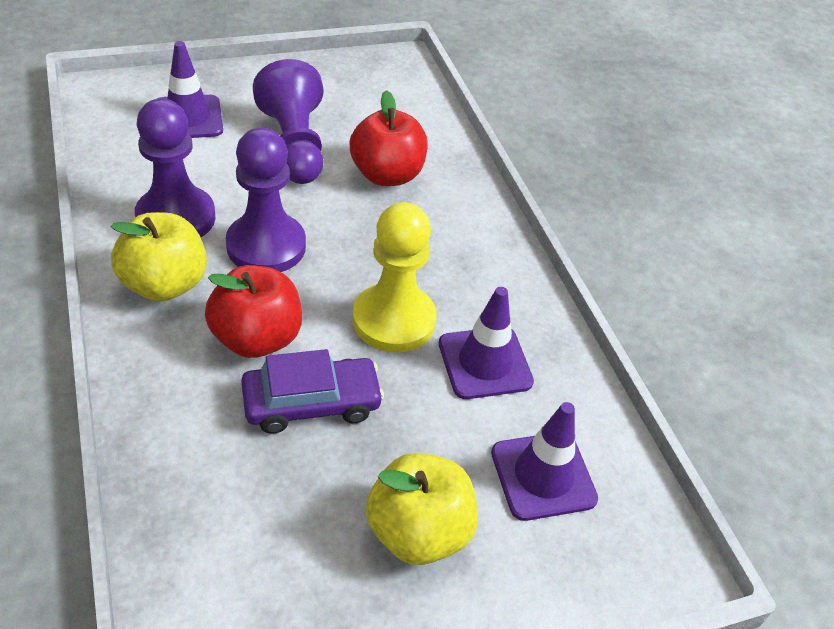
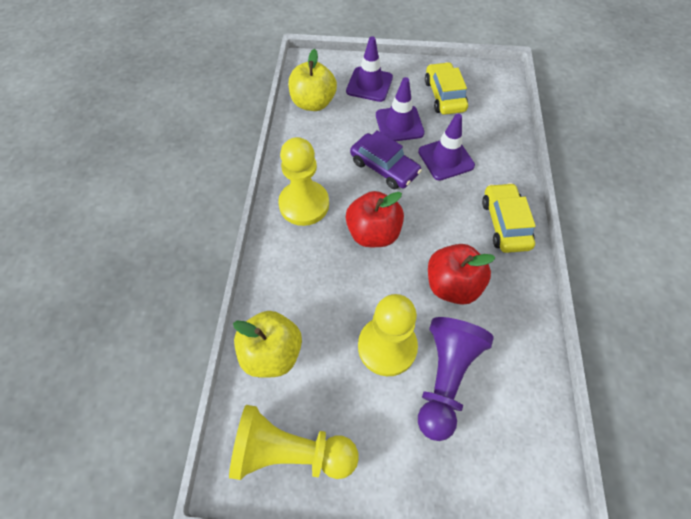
purple pawn: 3 -> 1
yellow car: 0 -> 2
yellow pawn: 1 -> 3

